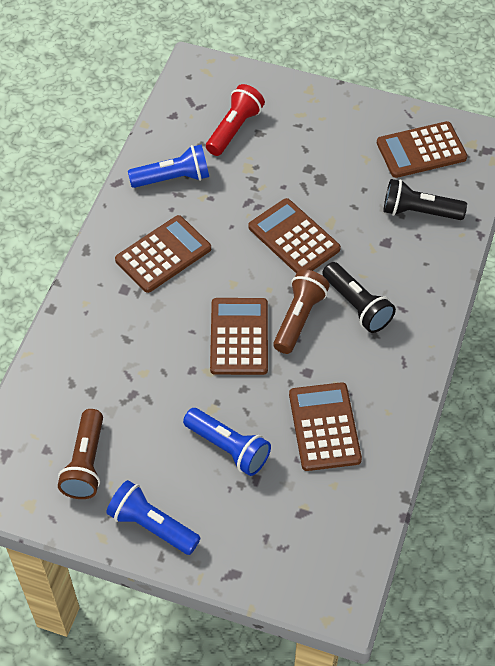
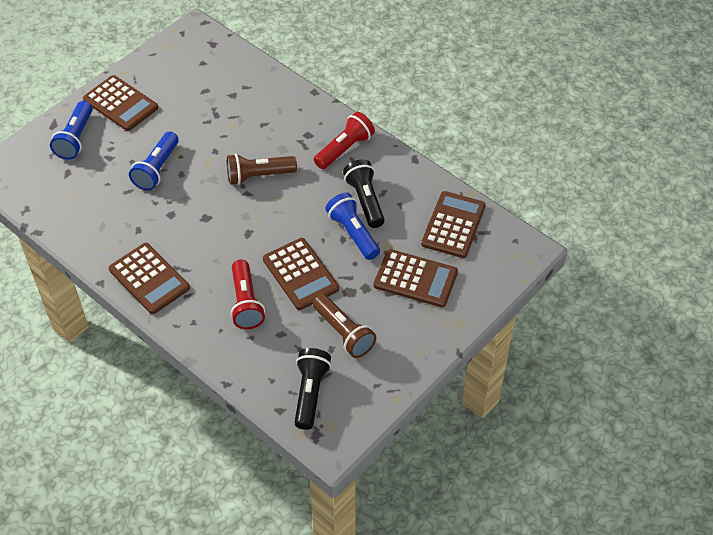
red flashlight: 1 -> 2

